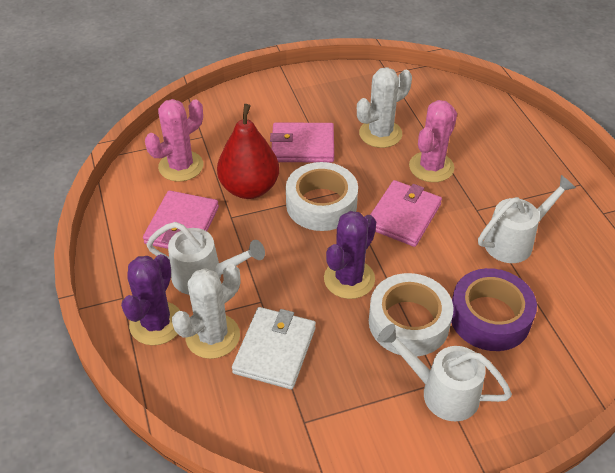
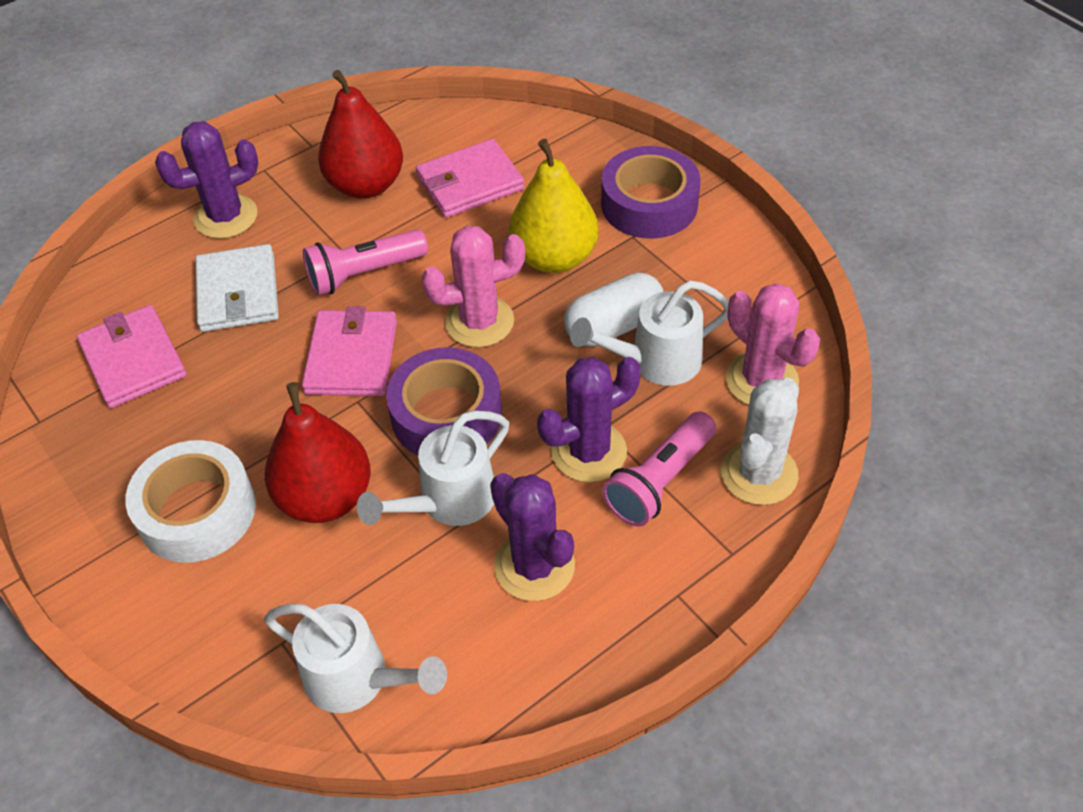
pink flashlight: 0 -> 2
purple cactus: 2 -> 3
purple tape: 1 -> 2
red pear: 1 -> 2
white cactus: 2 -> 1
white capsule: 0 -> 1
white tape: 2 -> 1
yellow pear: 0 -> 1

